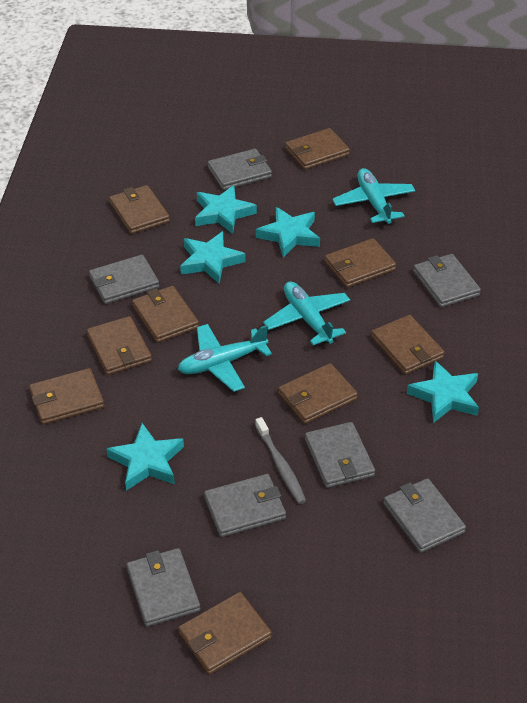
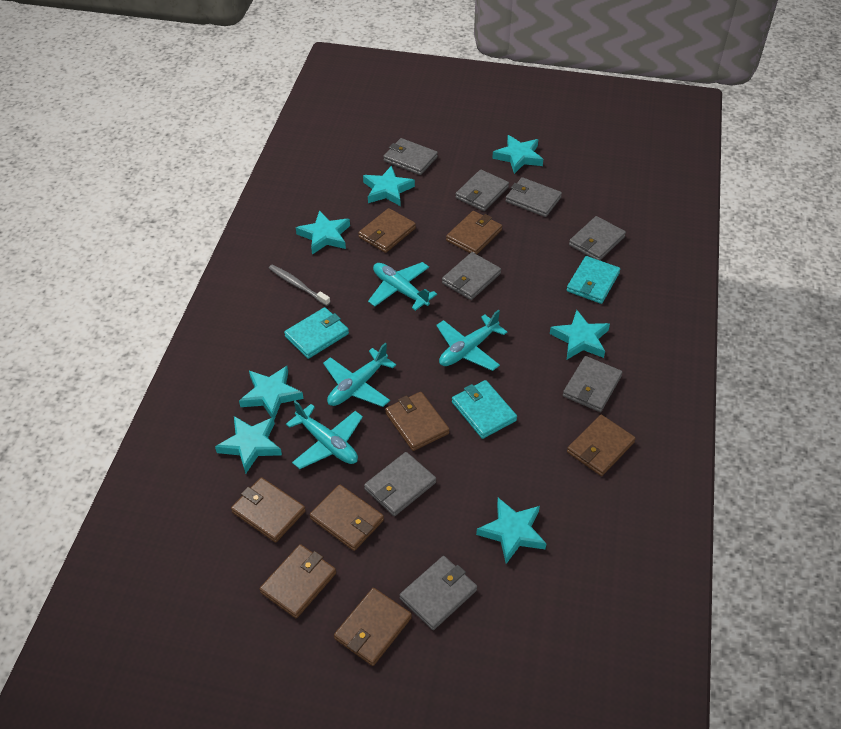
brown wallet: 9 -> 8
grey wallet: 7 -> 8
turquoise plane: 3 -> 4
turquoise star: 5 -> 7
turquoise wallet: 0 -> 3

